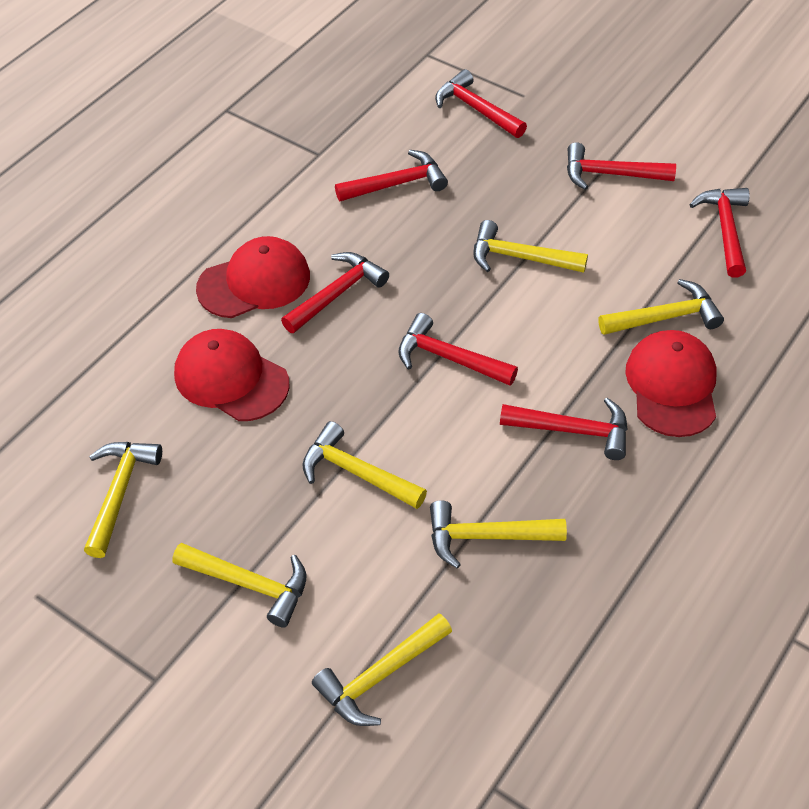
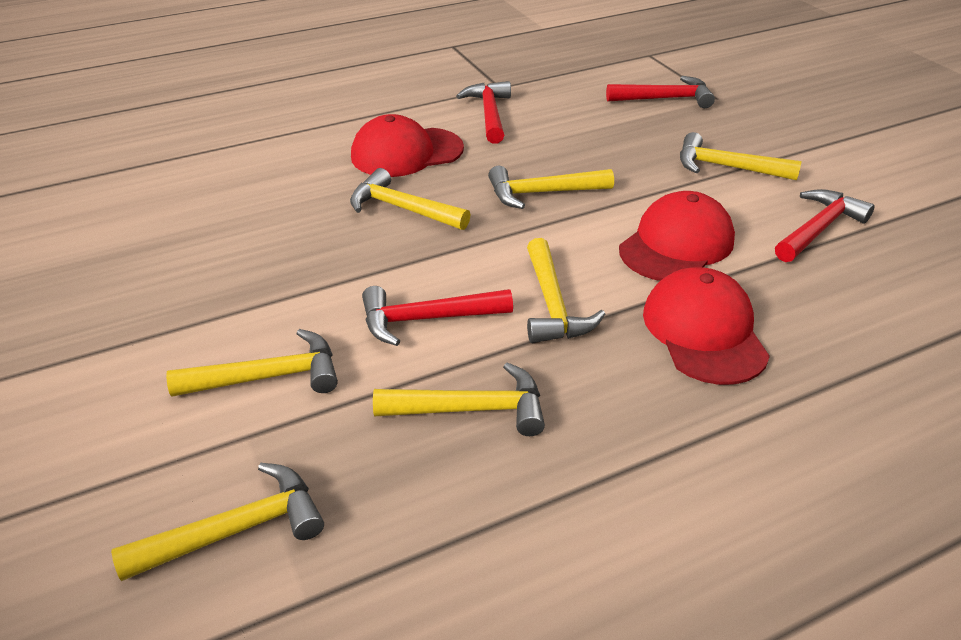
red hammer: 7 -> 4

